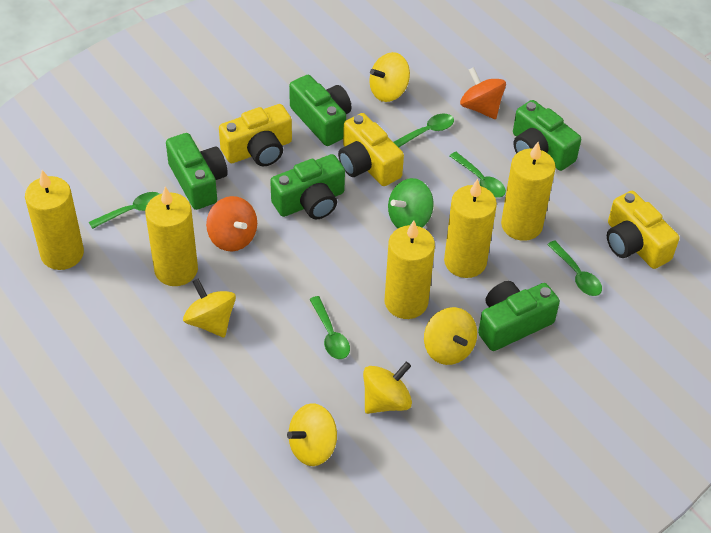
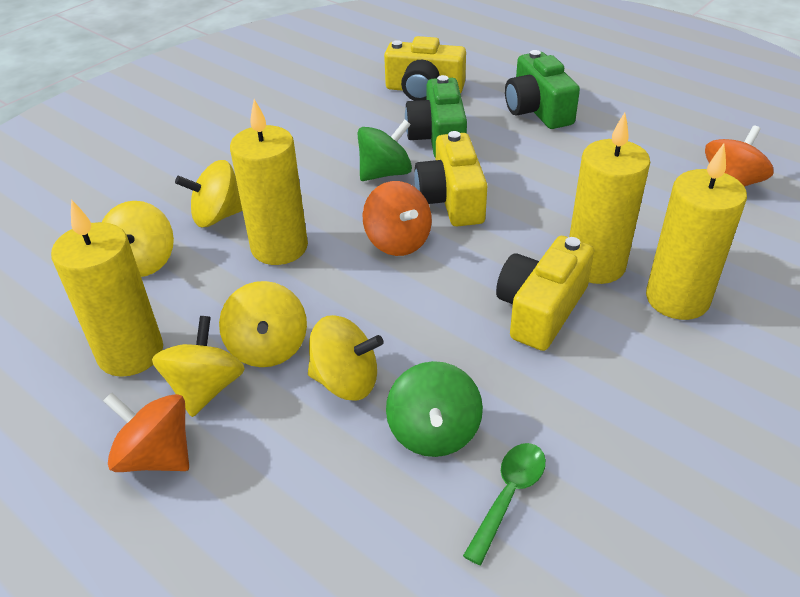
green camera: 5 -> 2
green spinning top: 1 -> 2
green spoon: 5 -> 1
orange spinning top: 2 -> 3
yellow candle: 5 -> 4

